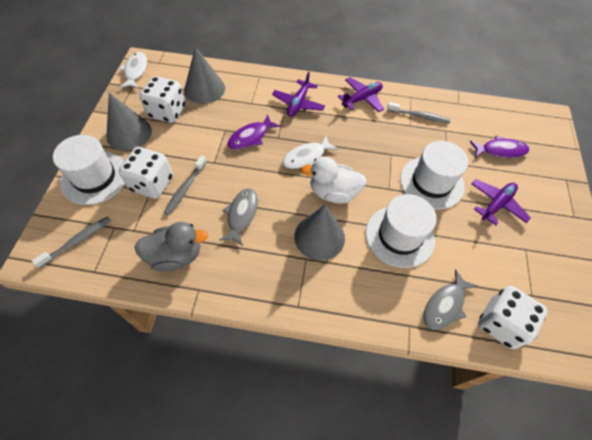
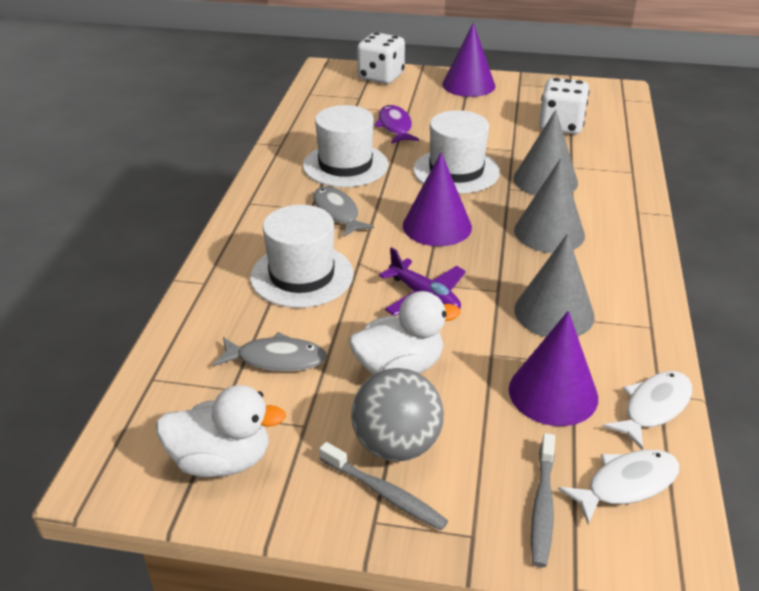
grey ball: 0 -> 1
grey duck: 1 -> 0
grey toothbrush: 3 -> 2
purple cone: 0 -> 3
purple fish: 2 -> 1
purple plane: 3 -> 1
white dice: 3 -> 2
white duck: 1 -> 2

